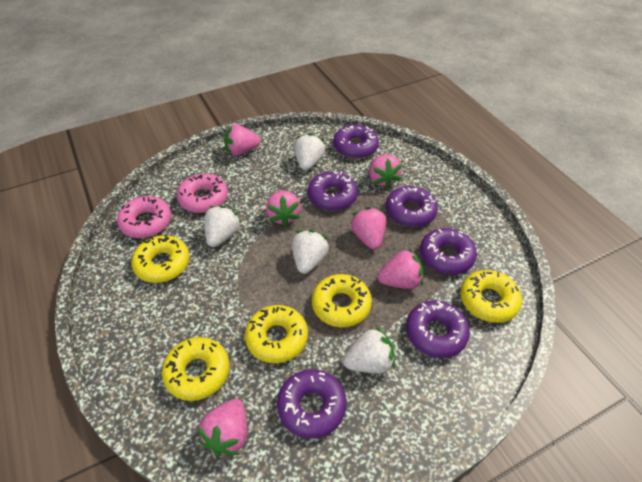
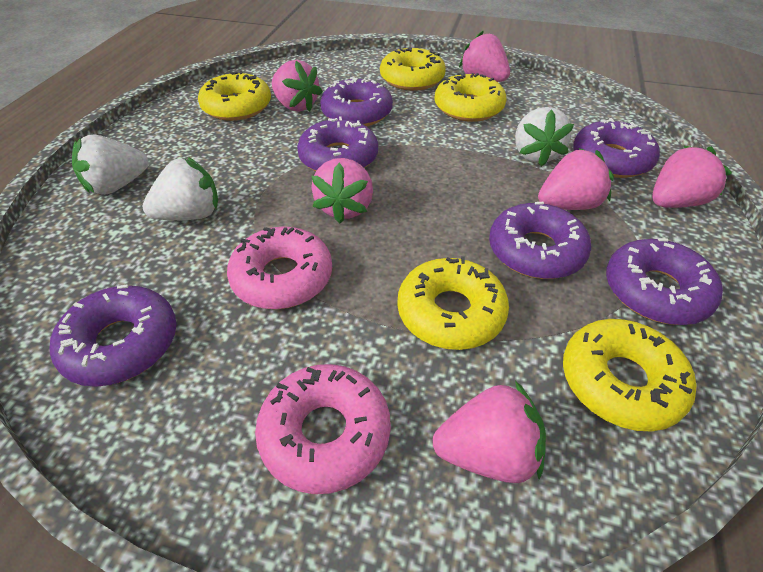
white strawberry: 4 -> 3

